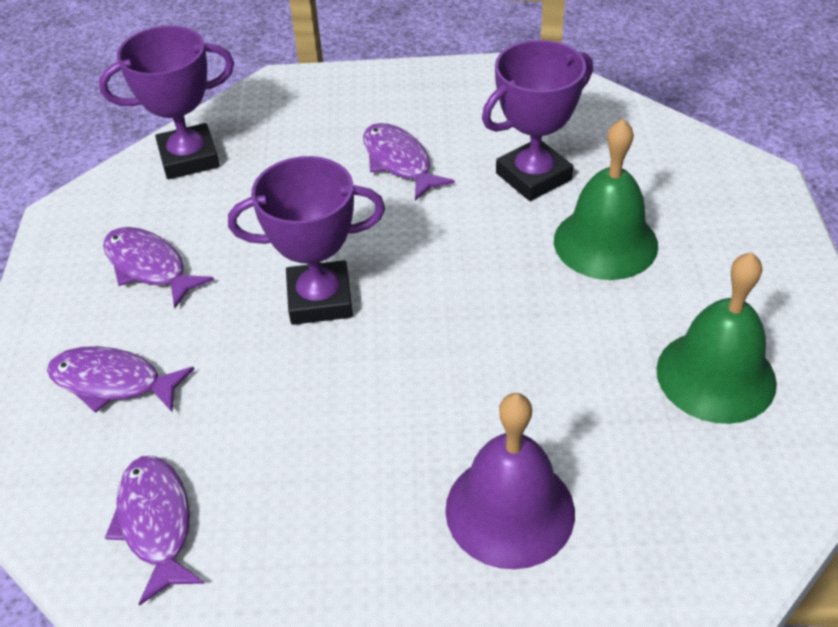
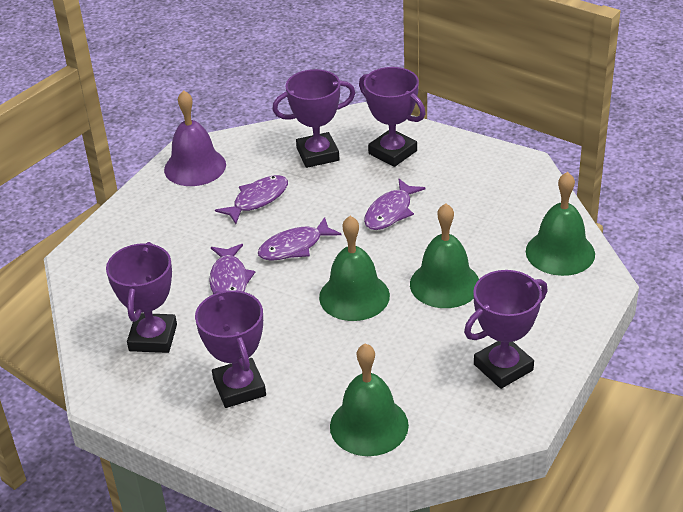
green bell: 2 -> 4
purple trophy: 3 -> 5

